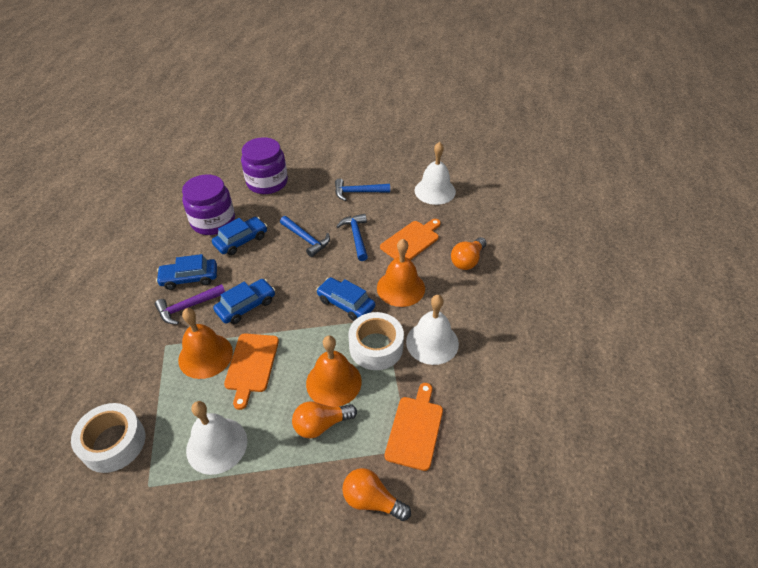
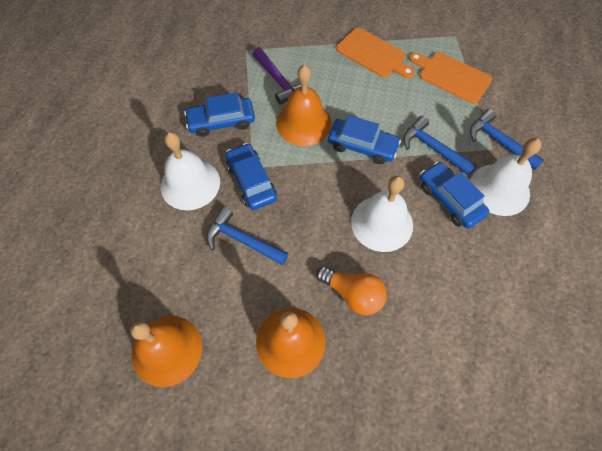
orange cutting board: 3 -> 2
orange light bulb: 3 -> 1
purple jar: 2 -> 0
white tape: 2 -> 0

